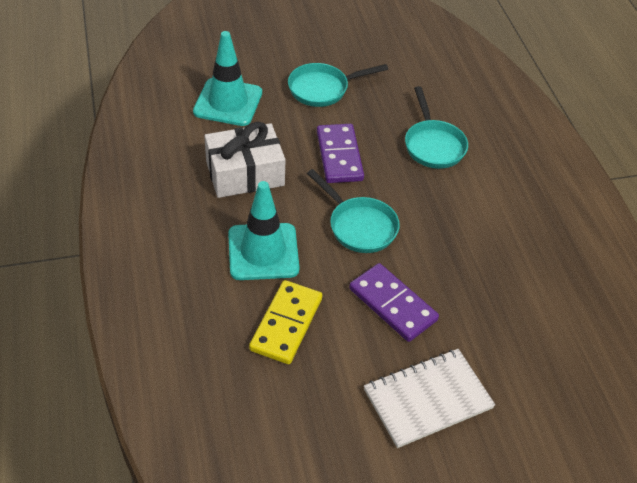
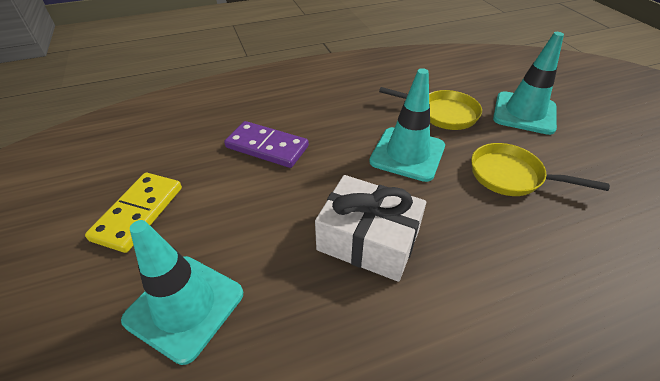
purple domino: 2 -> 1
turquoise pan: 3 -> 0
turquoise traffic cone: 2 -> 3
white notebook: 1 -> 0
yellow pan: 0 -> 2

